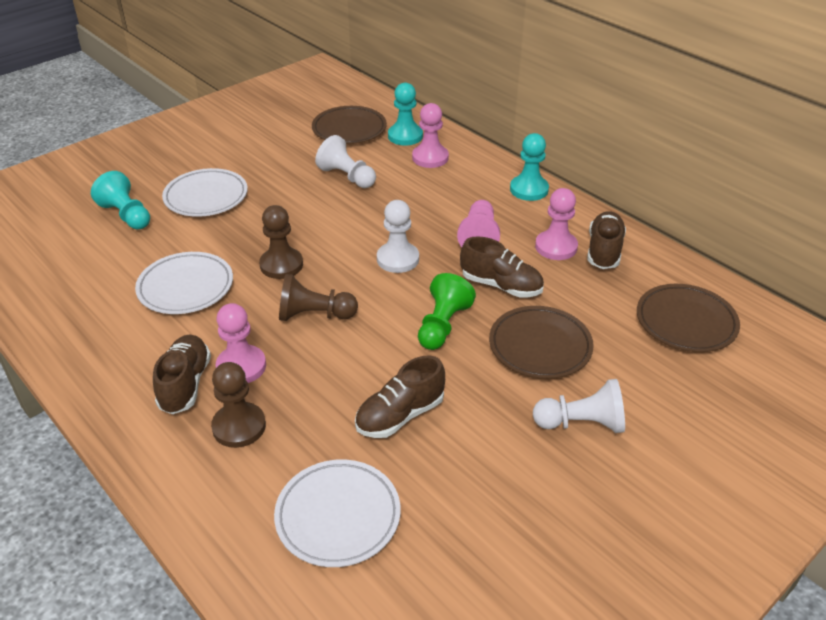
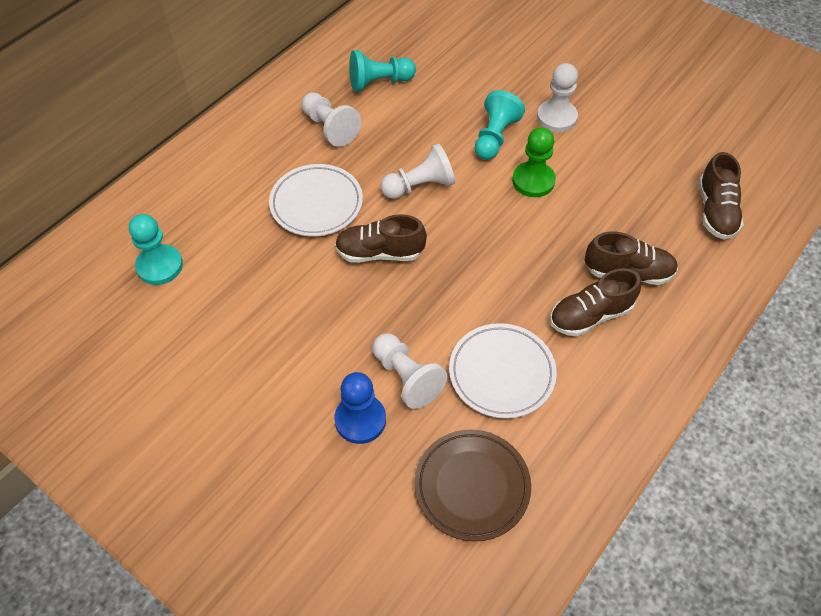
blue pawn: 0 -> 1
brown pawn: 3 -> 0
brown plate: 3 -> 1
pink pawn: 4 -> 0
white pawn: 3 -> 4
white plate: 3 -> 2

